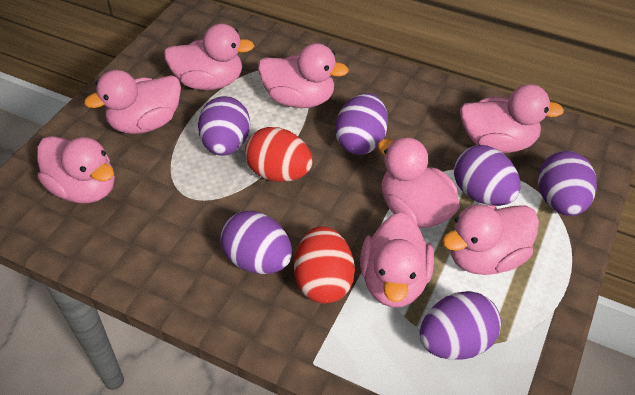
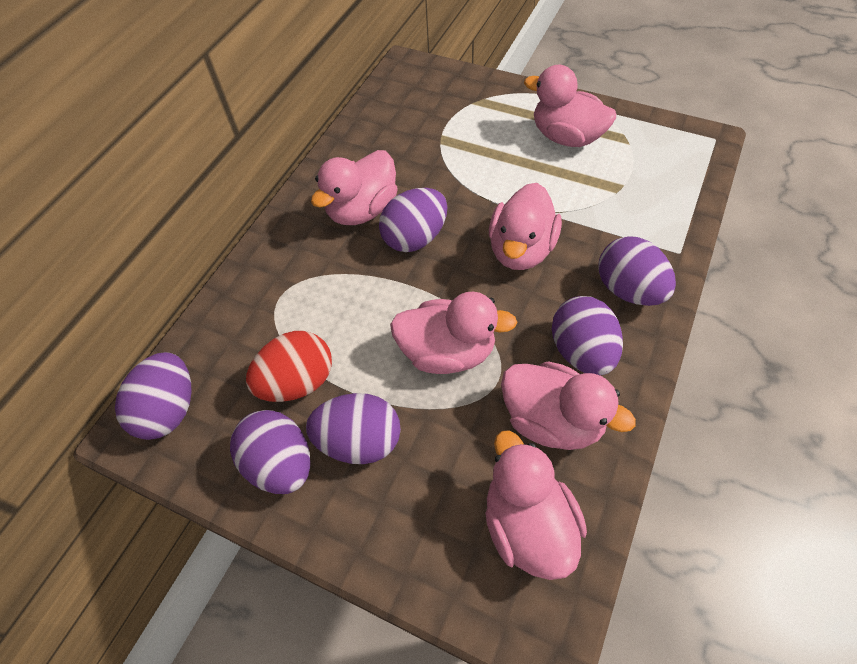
pink duck: 8 -> 6
red egg: 2 -> 1

